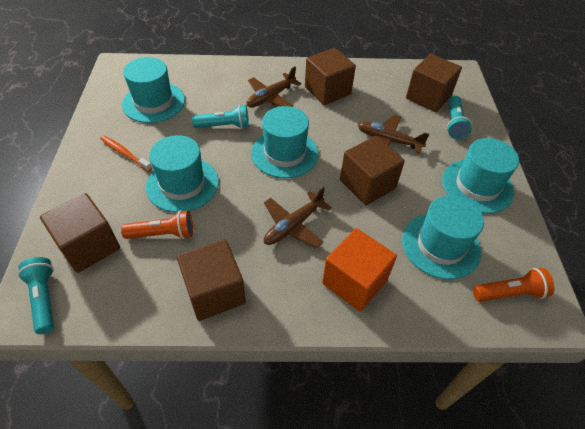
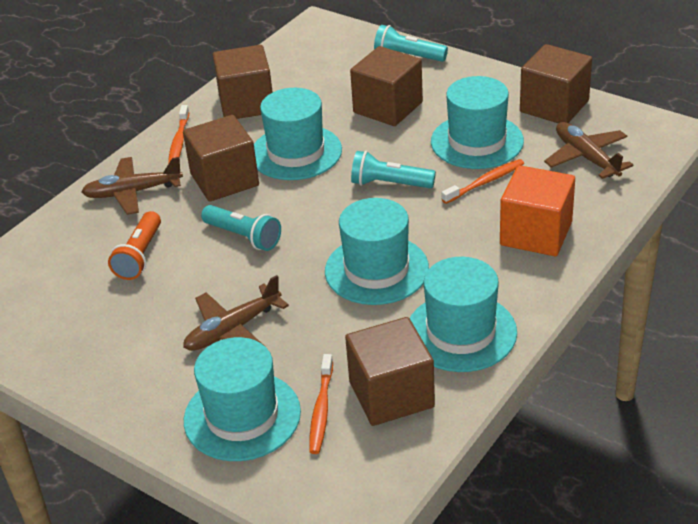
orange flashlight: 2 -> 1
orange toothbrush: 1 -> 3

